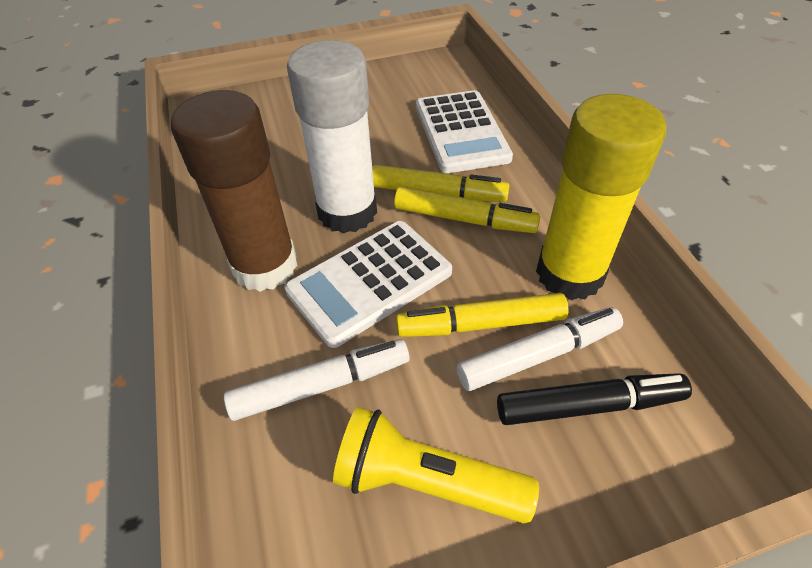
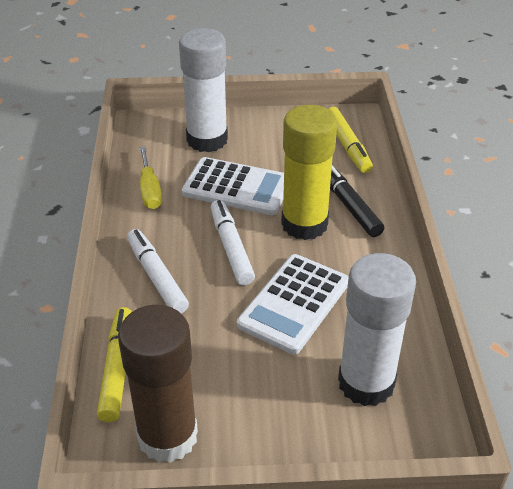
white glue stick: 1 -> 2
yellow flashlight: 1 -> 0
yellow marker: 3 -> 2
yellow screwdriver: 0 -> 1

